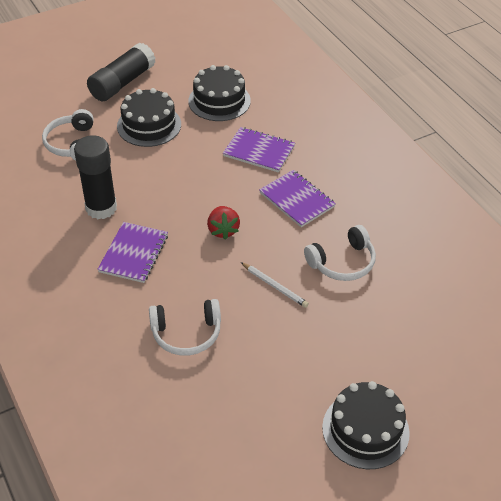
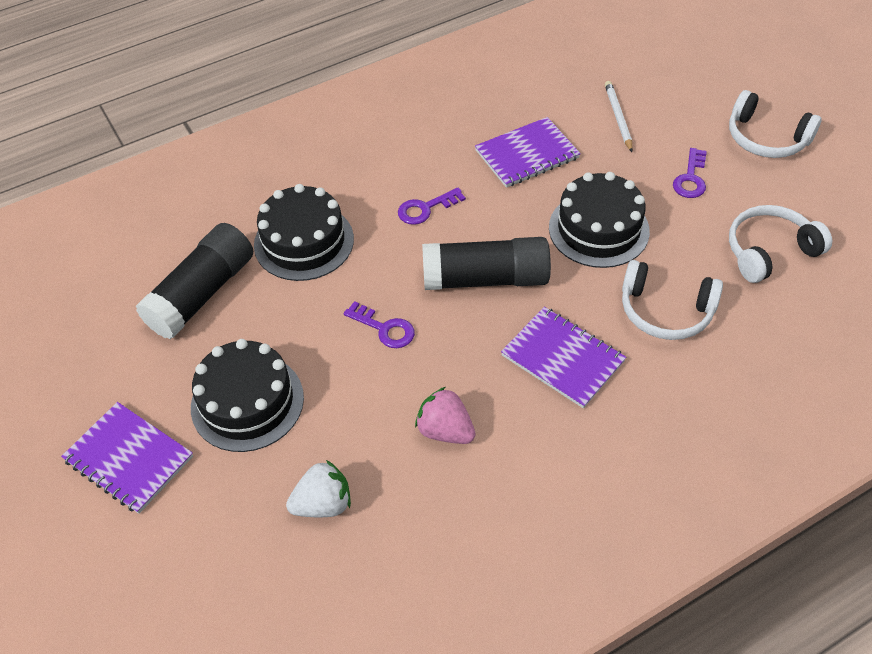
pink strawberry: 0 -> 1
purple key: 0 -> 3
red strawberry: 1 -> 0
white strawberry: 0 -> 1

